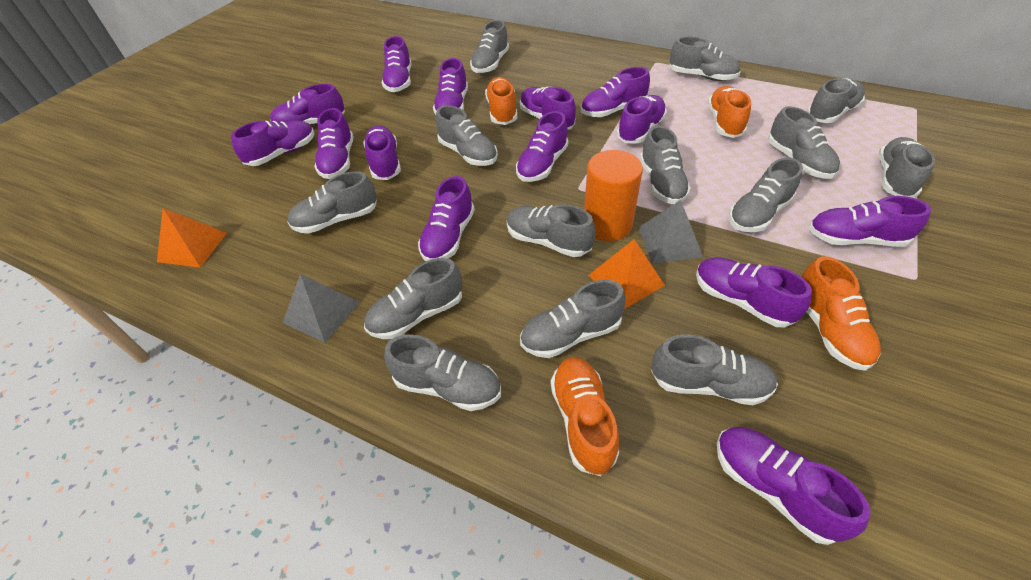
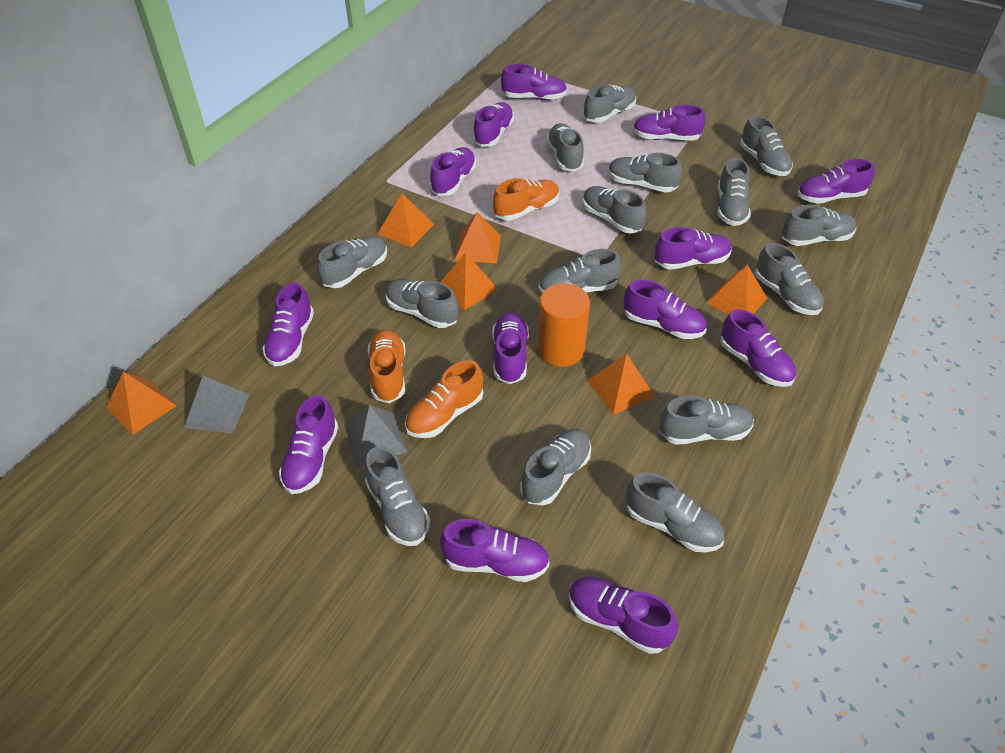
grey shoe: 14 -> 15
orange pyramid: 2 -> 6
orange shoe: 4 -> 3
purple shoe: 14 -> 13

